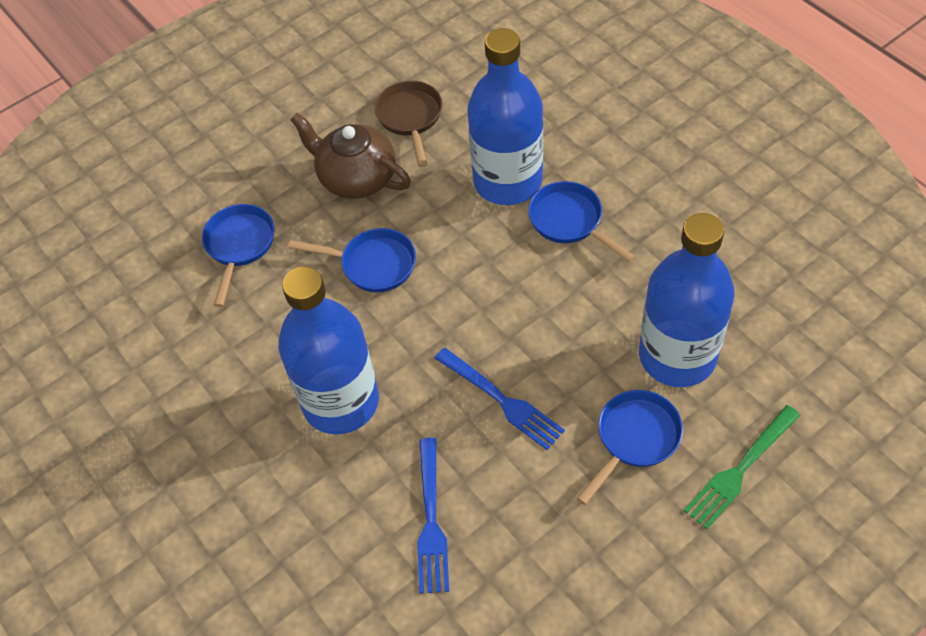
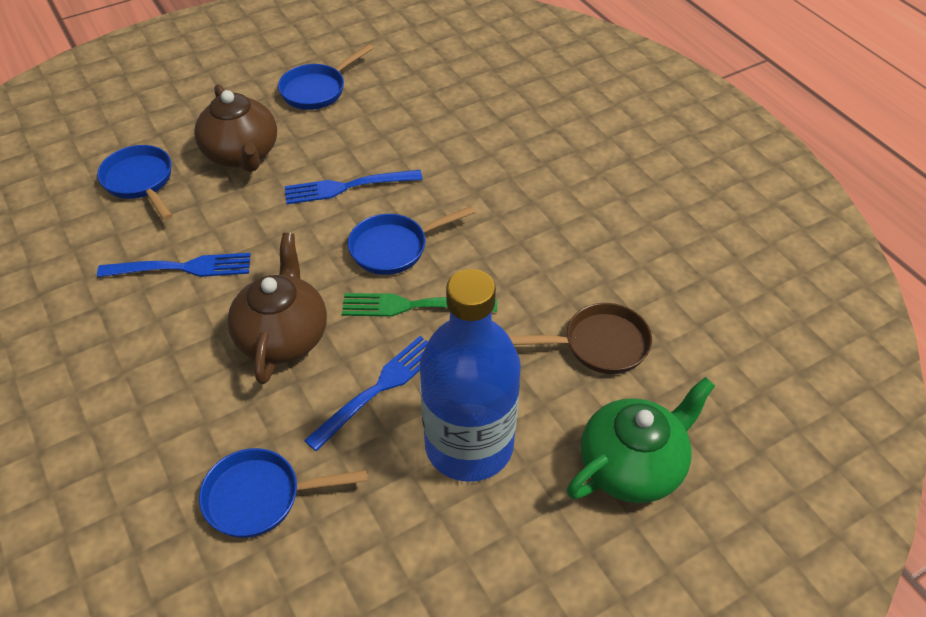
blue bottle: 3 -> 1
blue fork: 2 -> 3
brown teapot: 1 -> 2
green teapot: 0 -> 1

